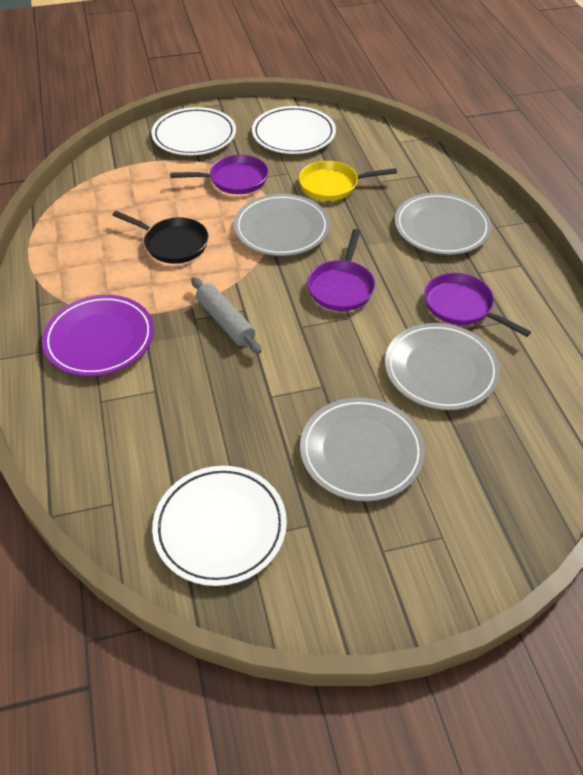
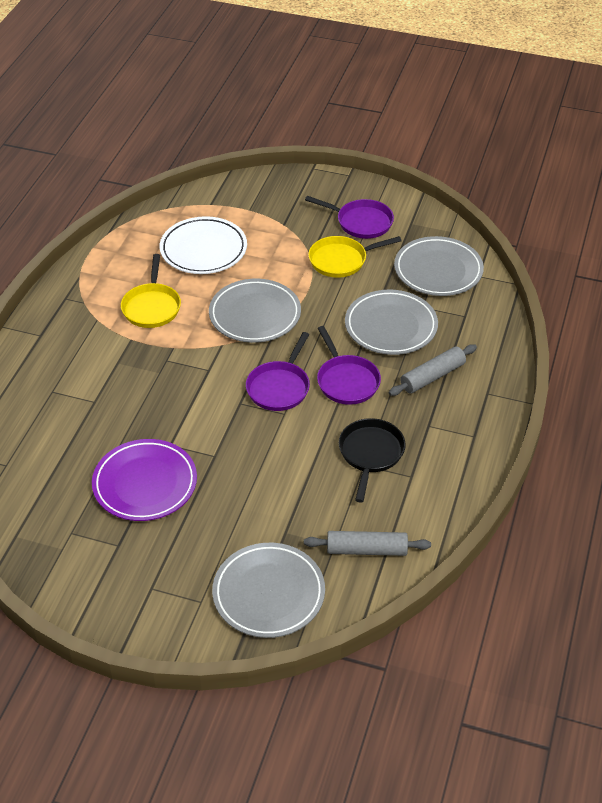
grey rolling pin: 1 -> 2
white plate: 3 -> 1
yellow pan: 1 -> 2

